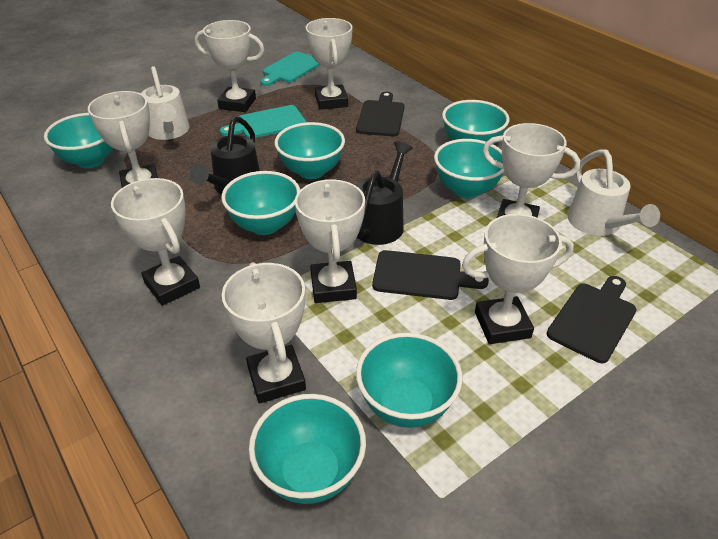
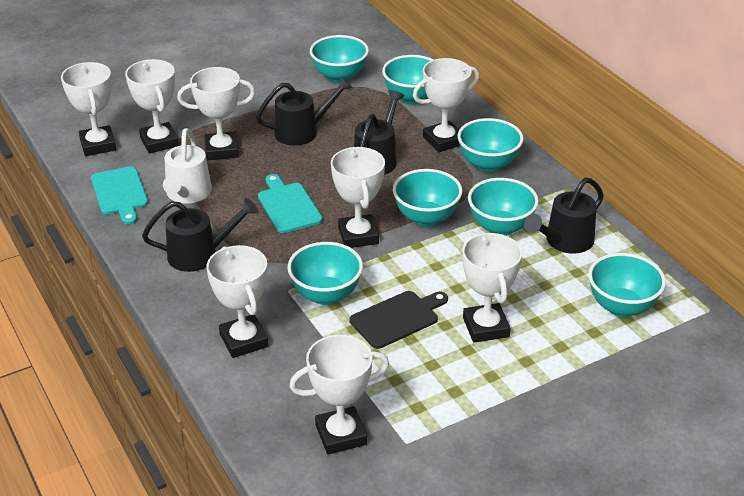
black cutting board: 3 -> 1
black watering can: 2 -> 4
white watering can: 2 -> 1

